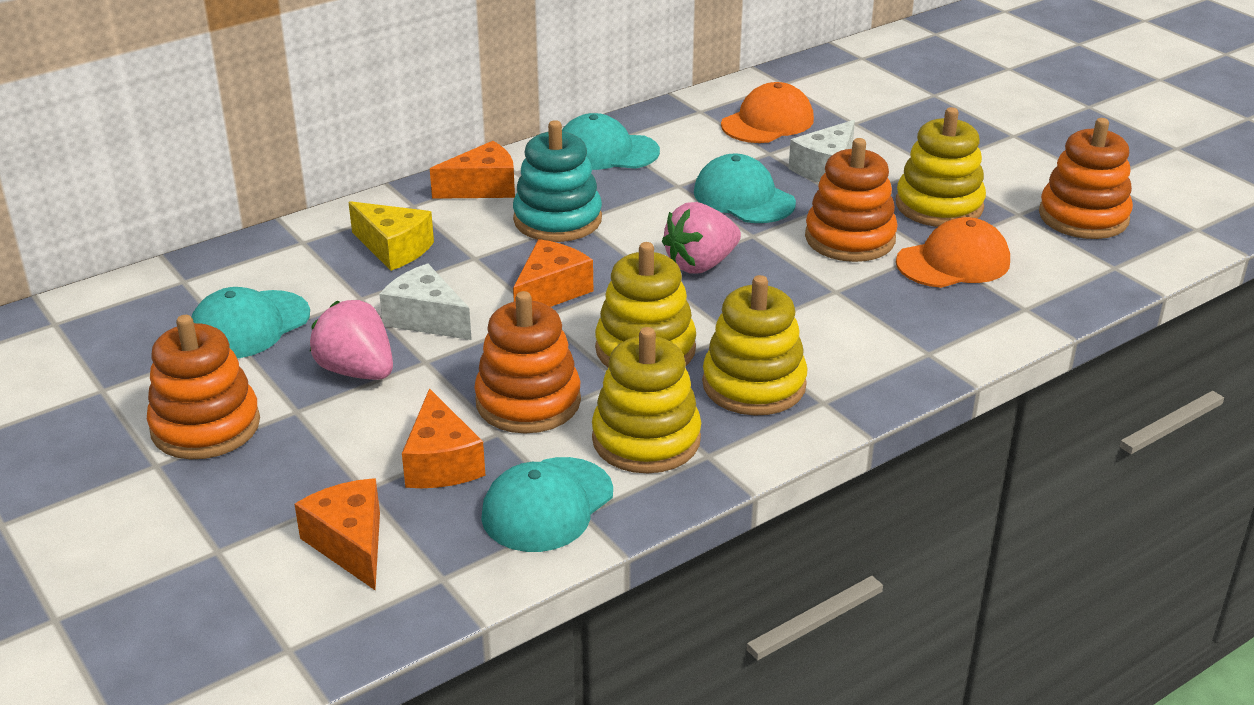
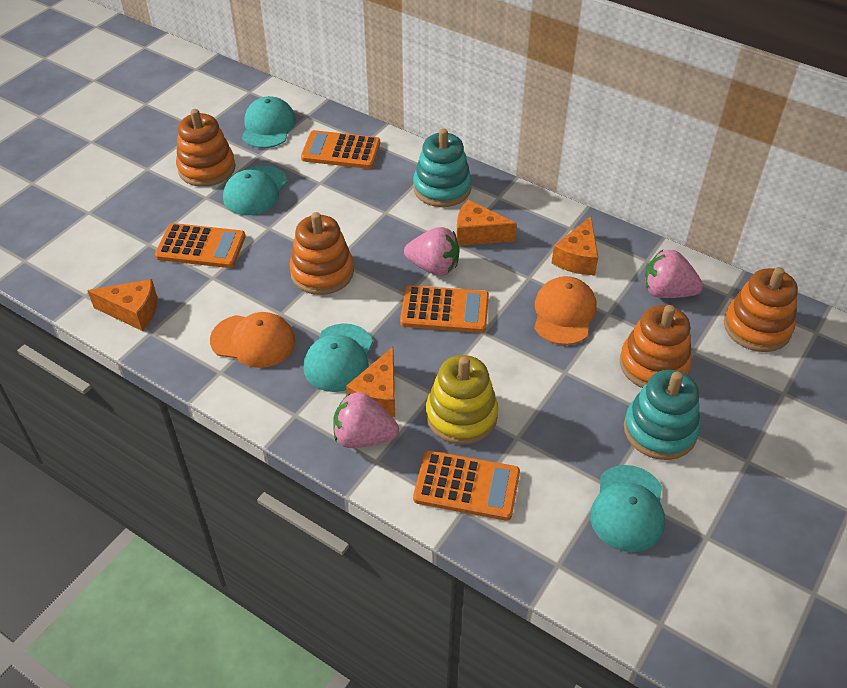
orange calculator: 0 -> 4
pink strawberry: 2 -> 3
turquoise stacking toy: 1 -> 2
white cheese: 2 -> 0
yellow cheese: 1 -> 0
yellow stacking toy: 4 -> 1

